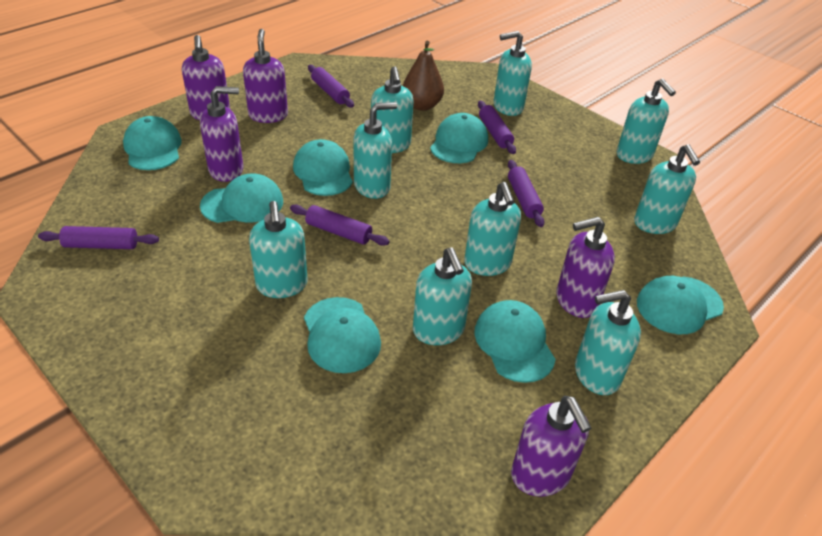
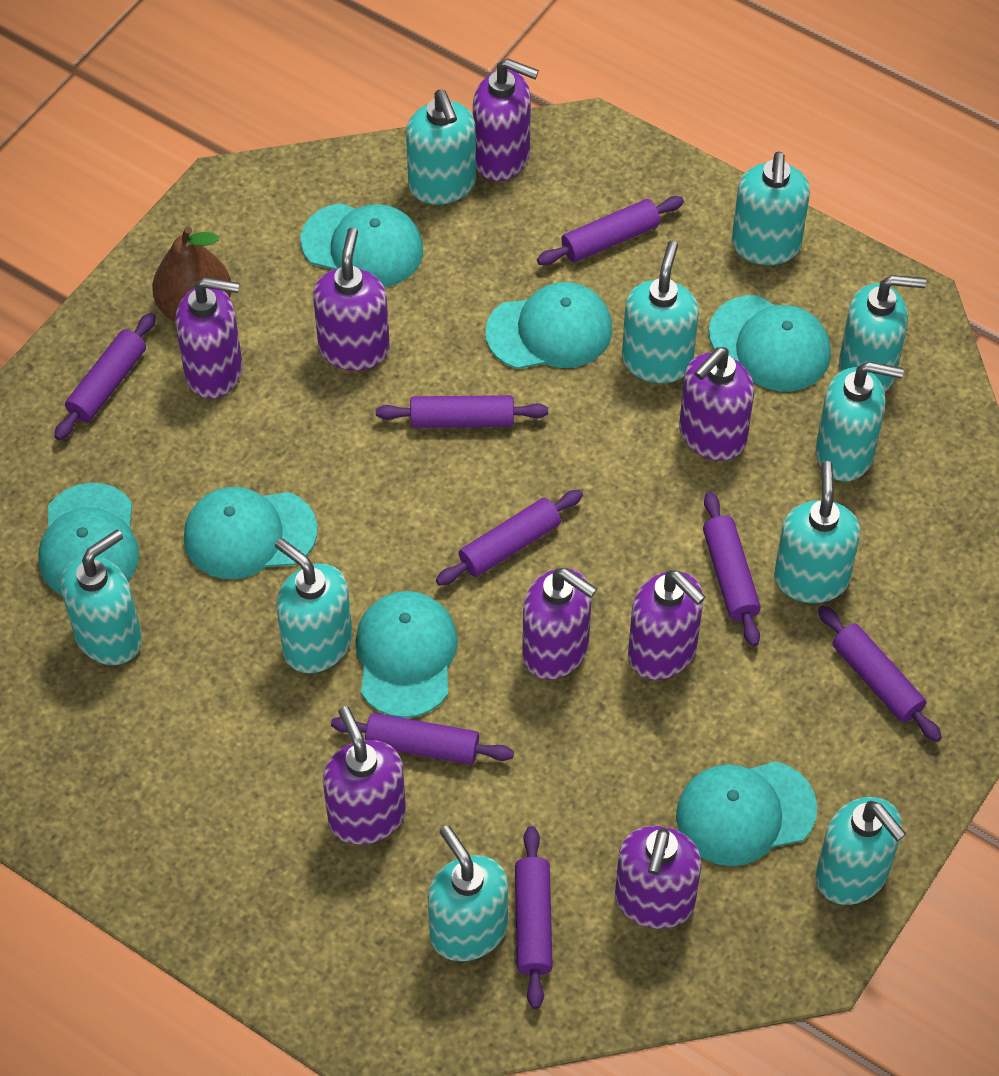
purple rolling pin: 5 -> 8
purple soap dispenser: 5 -> 8
turquoise soap dispenser: 9 -> 10

